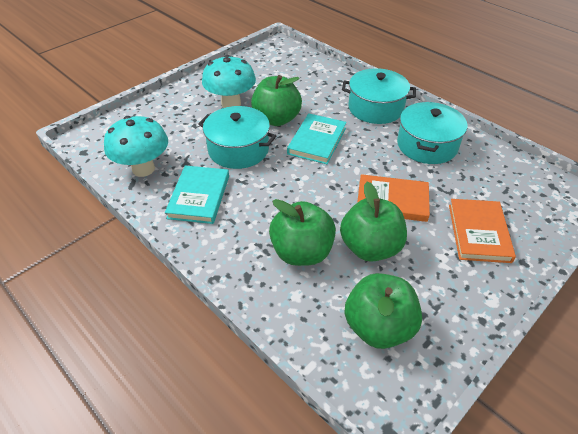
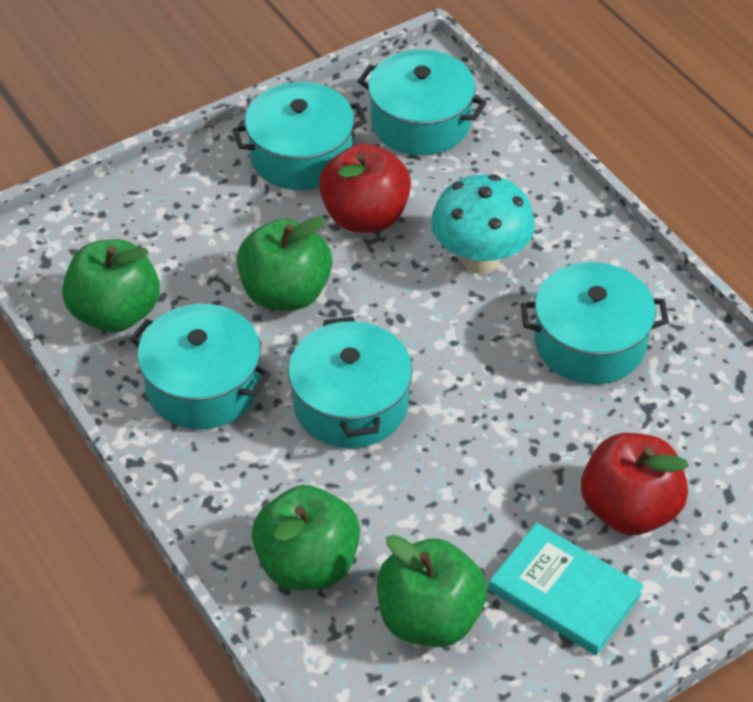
orange book: 2 -> 0
red apple: 0 -> 2
turquoise book: 2 -> 1
turquoise mushroom: 2 -> 1
turquoise pot: 3 -> 5

